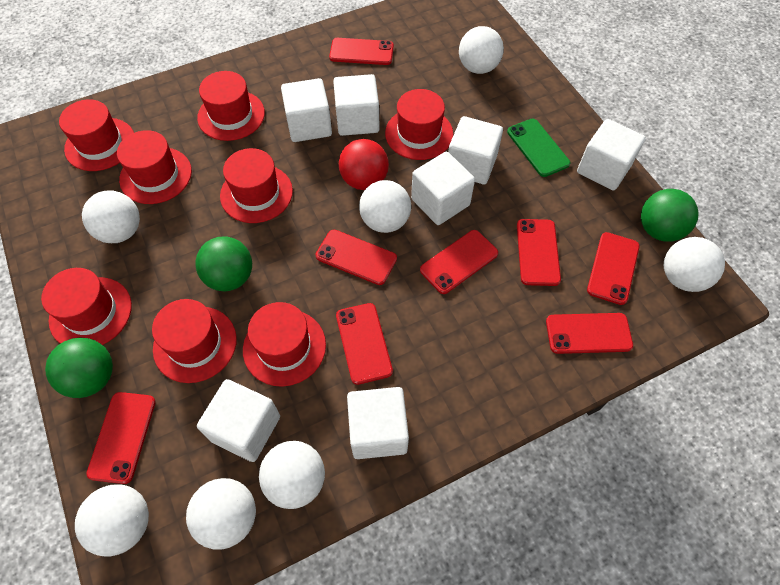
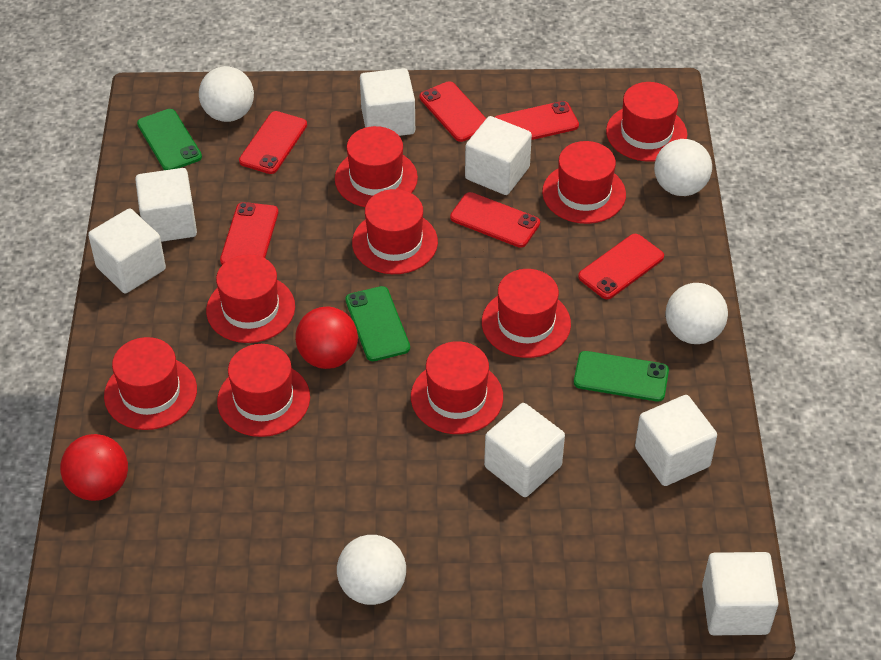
green ball: 3 -> 0
green phone: 1 -> 3
red ball: 1 -> 2
red hat: 8 -> 9
red phone: 8 -> 6
white ball: 7 -> 4

